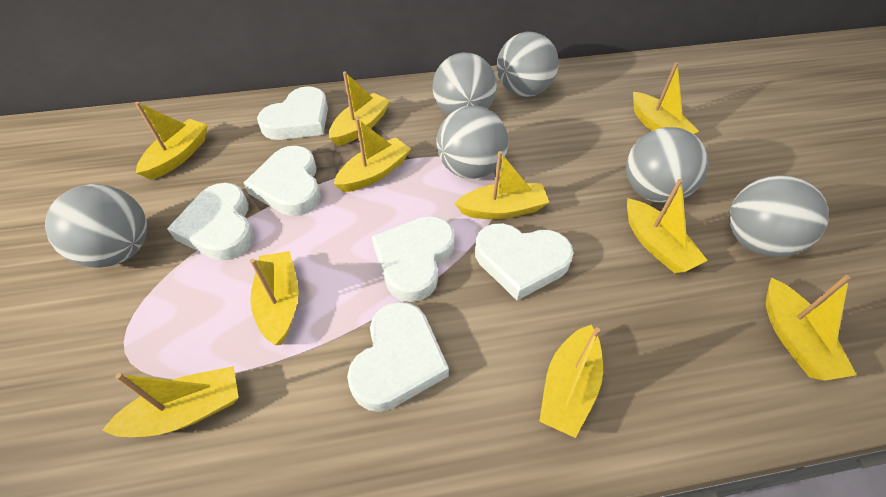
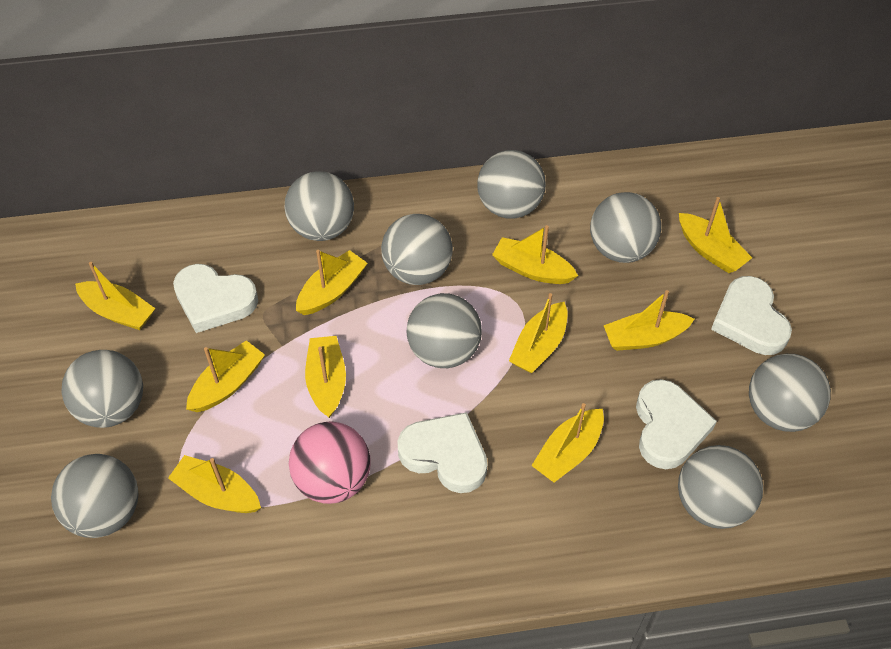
grey ball: 6 -> 9
pink ball: 0 -> 1
white heart: 6 -> 4

